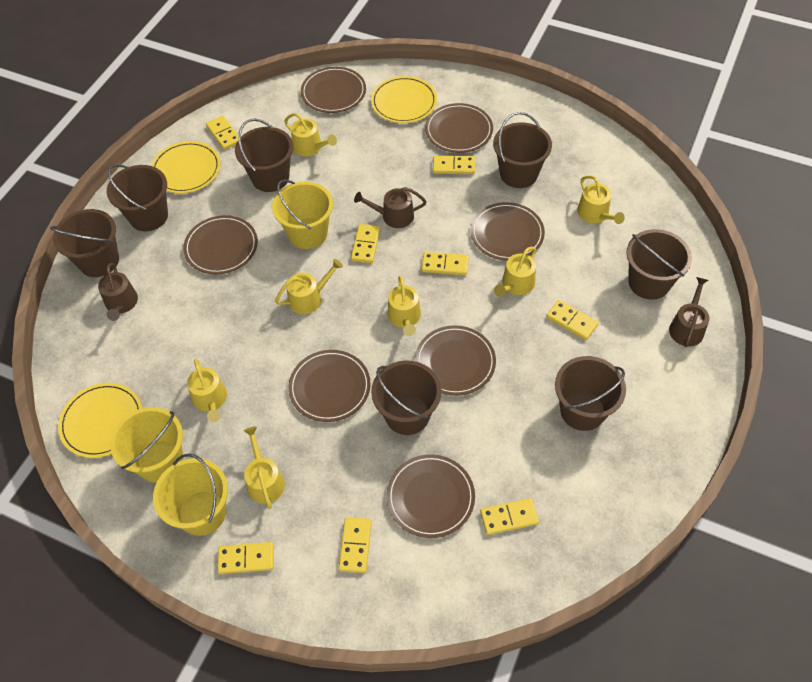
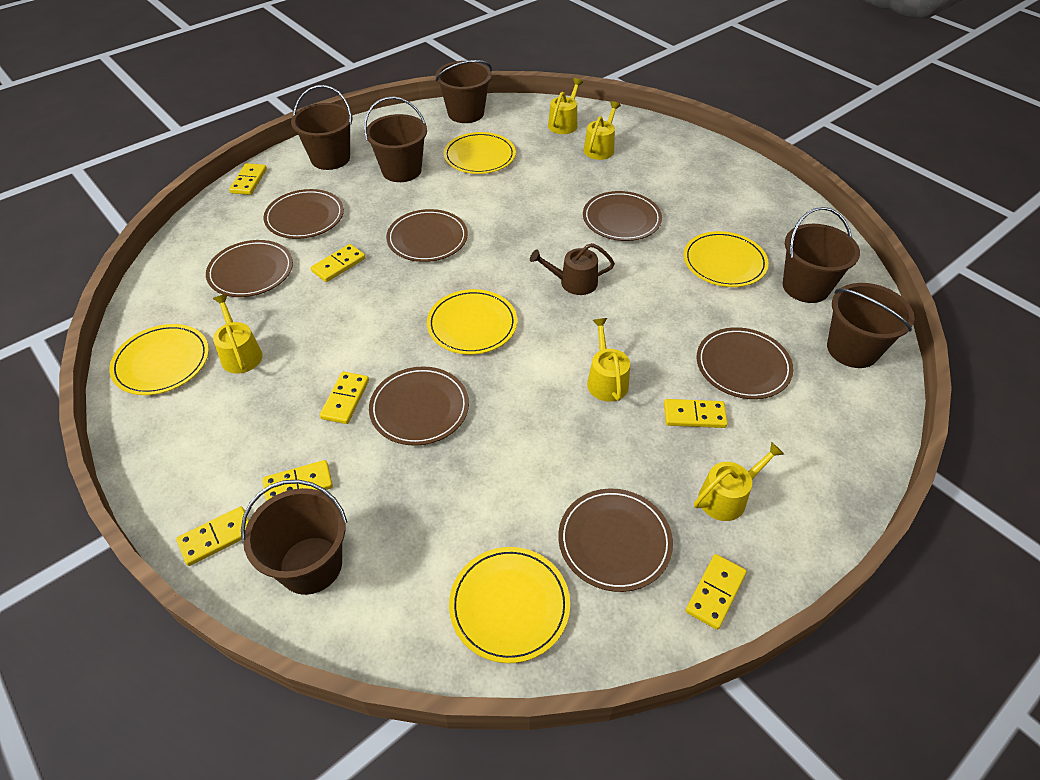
brown bucket: 7 -> 6
brown watering can: 3 -> 1
yellow bucket: 3 -> 0
yellow domino: 8 -> 7
yellow plate: 3 -> 5
yellow watering can: 7 -> 5

